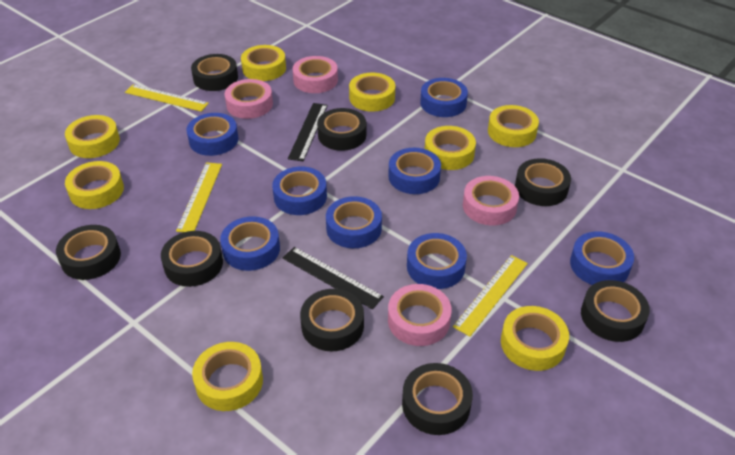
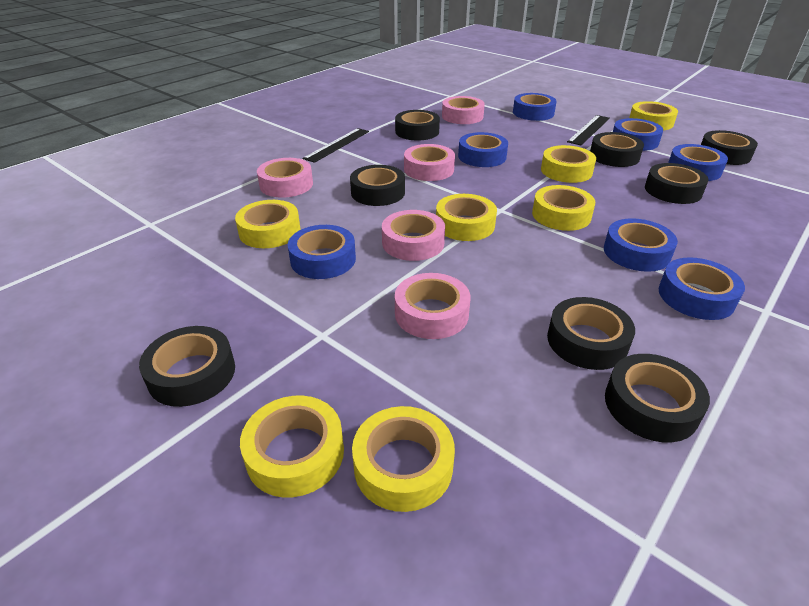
blue tape: 8 -> 7
pink tape: 4 -> 5
yellow ruler: 3 -> 0
yellow tape: 8 -> 7

